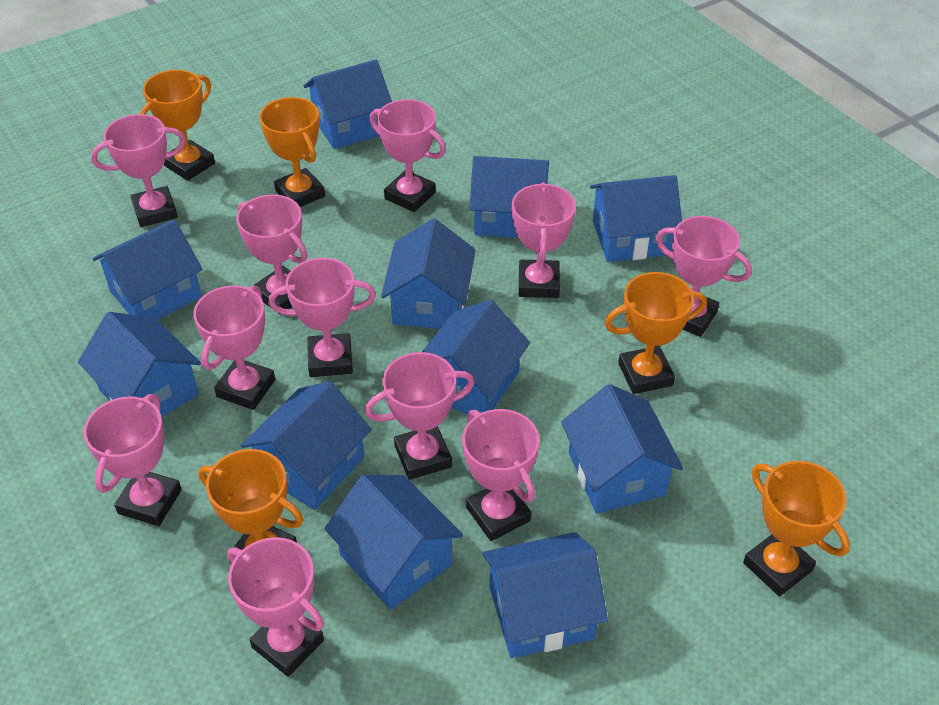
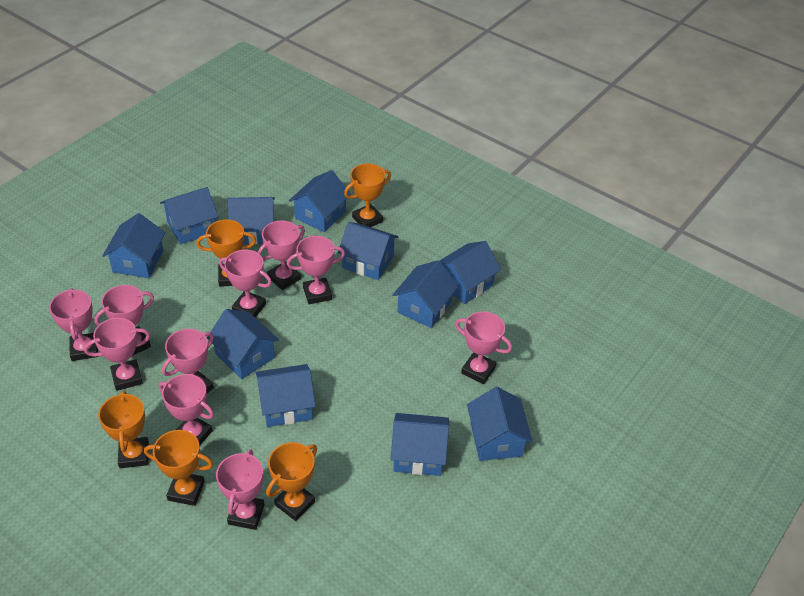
pink trophy: 11 -> 10

